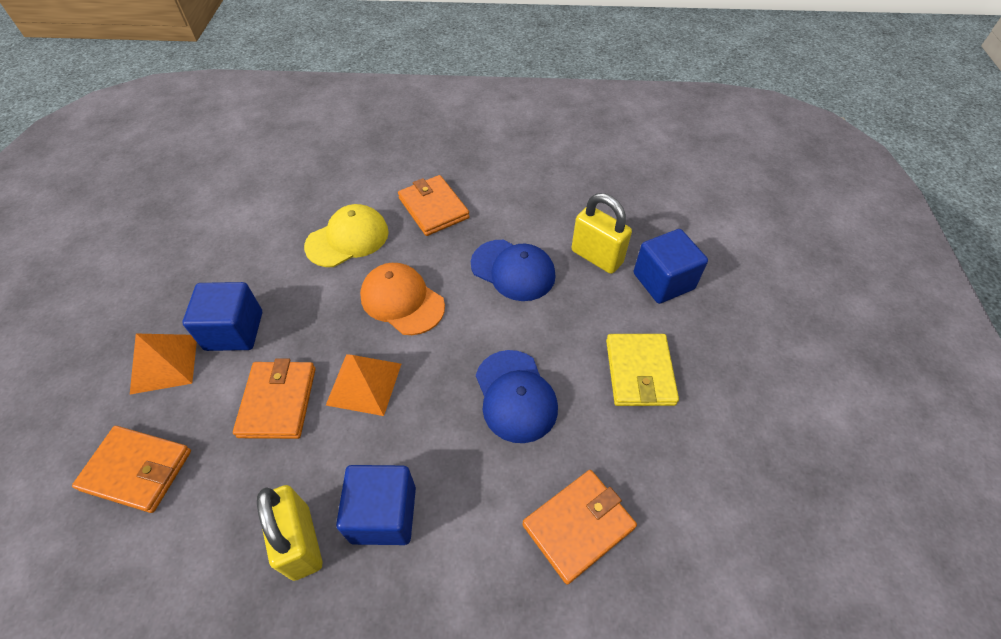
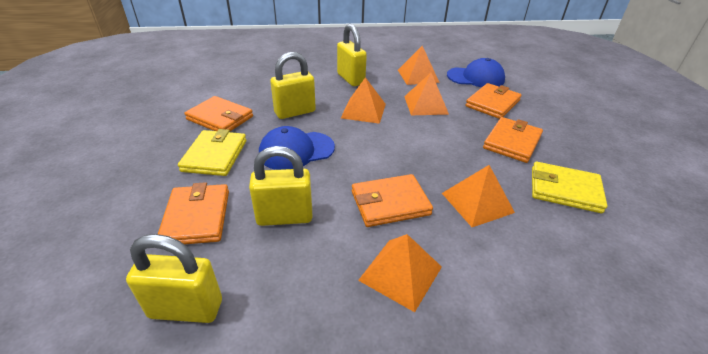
blue cube: 3 -> 0
orange cap: 1 -> 0
orange pyramid: 2 -> 5
orange wallet: 4 -> 5
yellow cap: 1 -> 0
yellow padlock: 2 -> 4
yellow wallet: 1 -> 2

